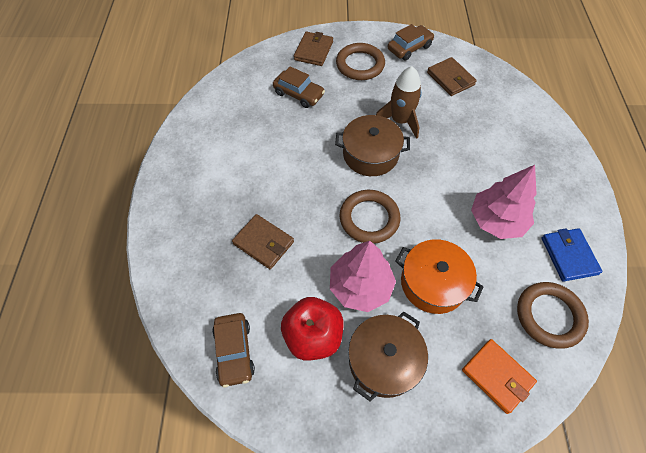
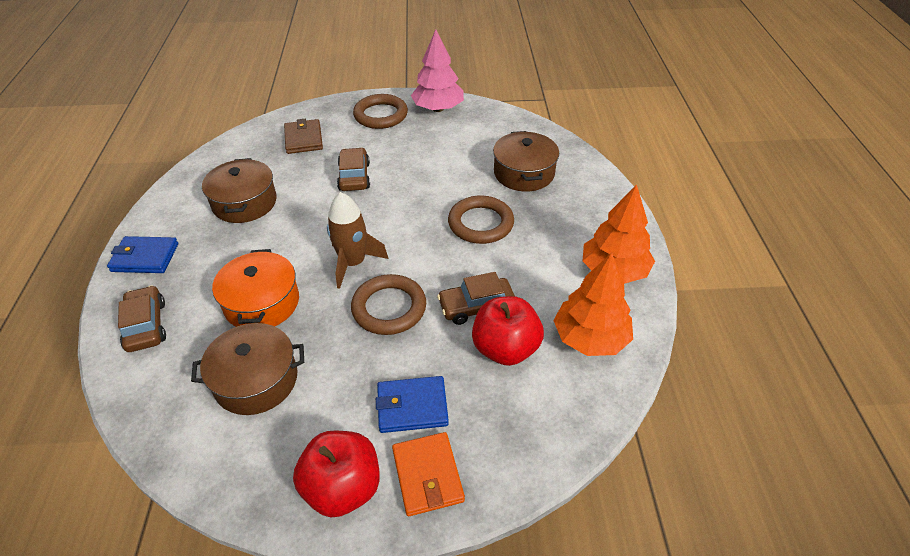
blue wallet: 1 -> 2
brown pot: 2 -> 3
brown wallet: 3 -> 1
orange tree: 0 -> 2
pink tree: 2 -> 1
red apple: 1 -> 2

